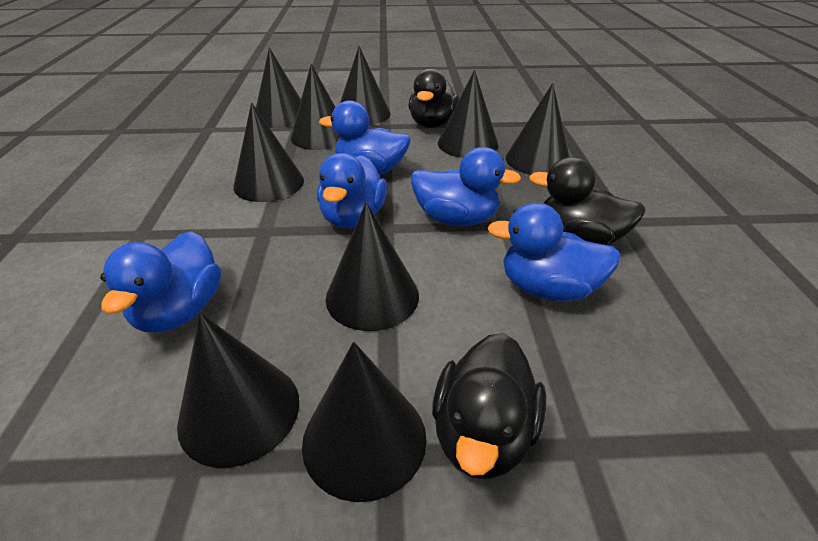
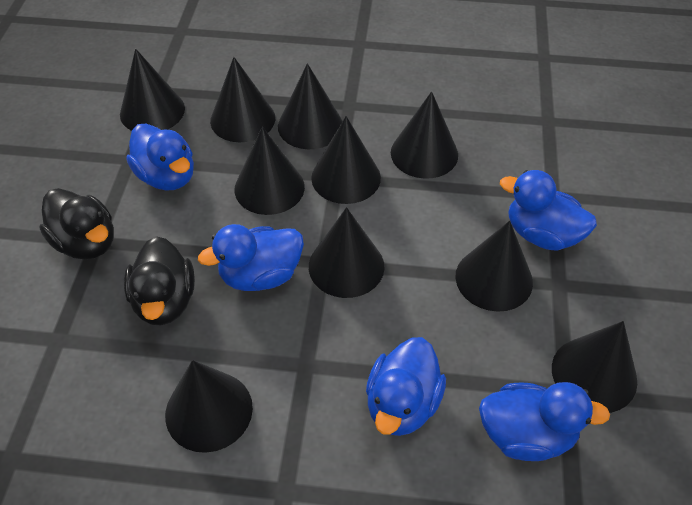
black cone: 9 -> 10
black duck: 3 -> 2

